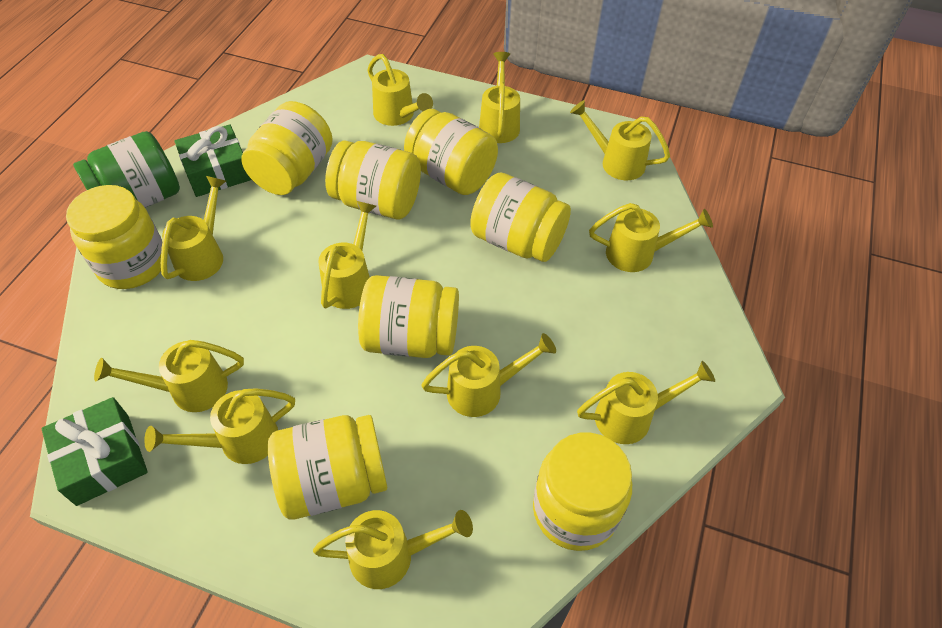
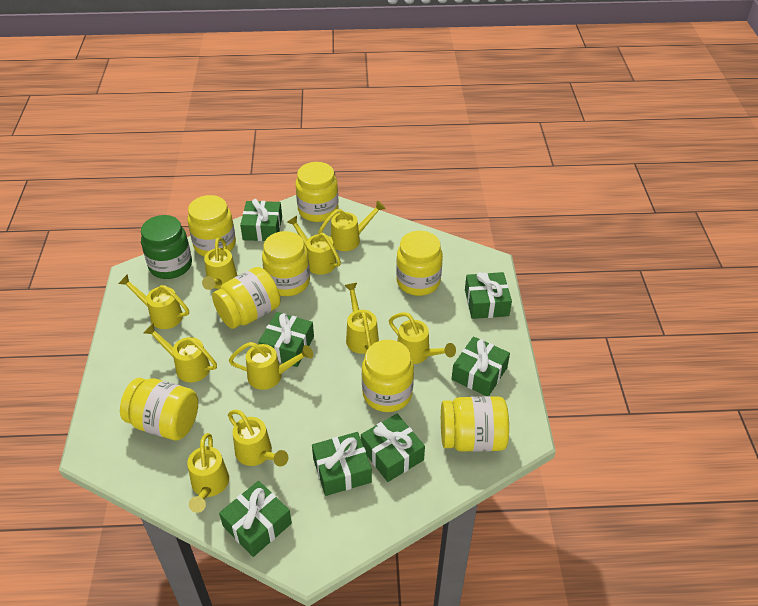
green gift: 2 -> 7
yellow watering can: 11 -> 10

